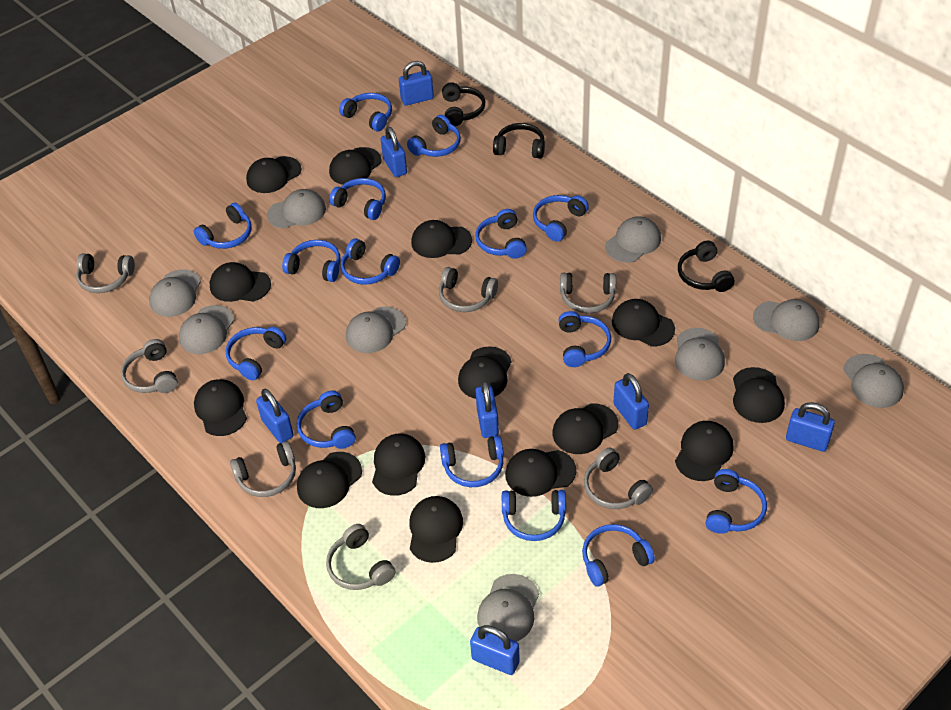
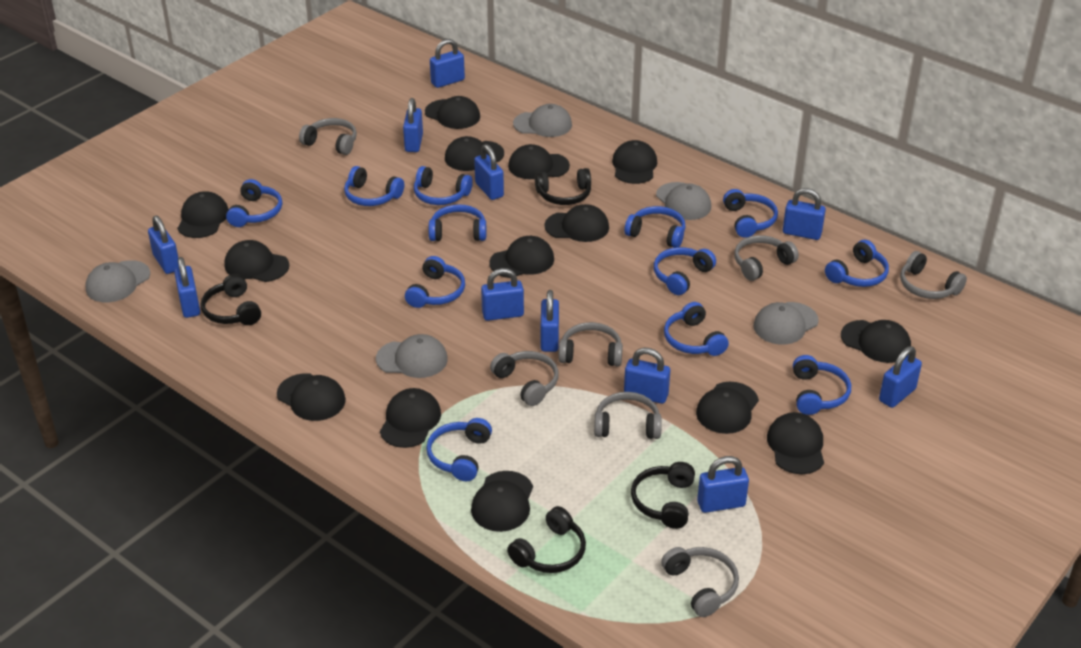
black headphones: 3 -> 4
blue headphones: 15 -> 12
blue padlock: 7 -> 11
grey cap: 9 -> 5

